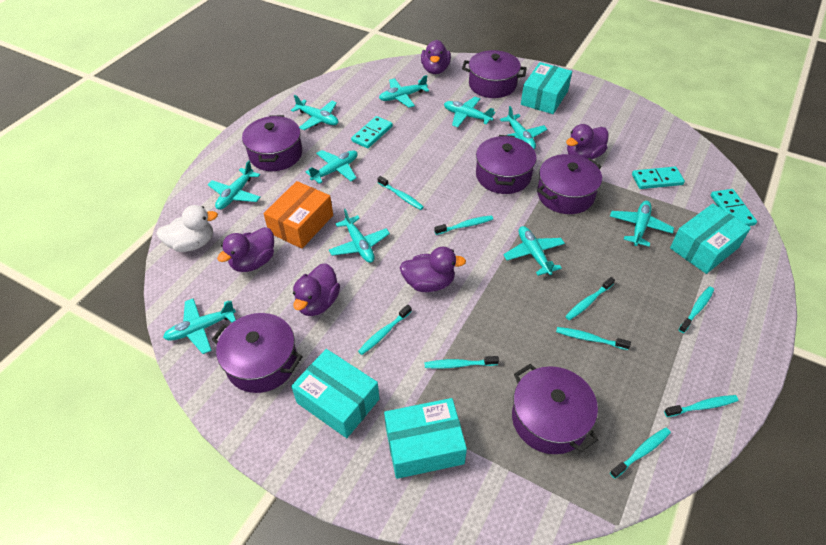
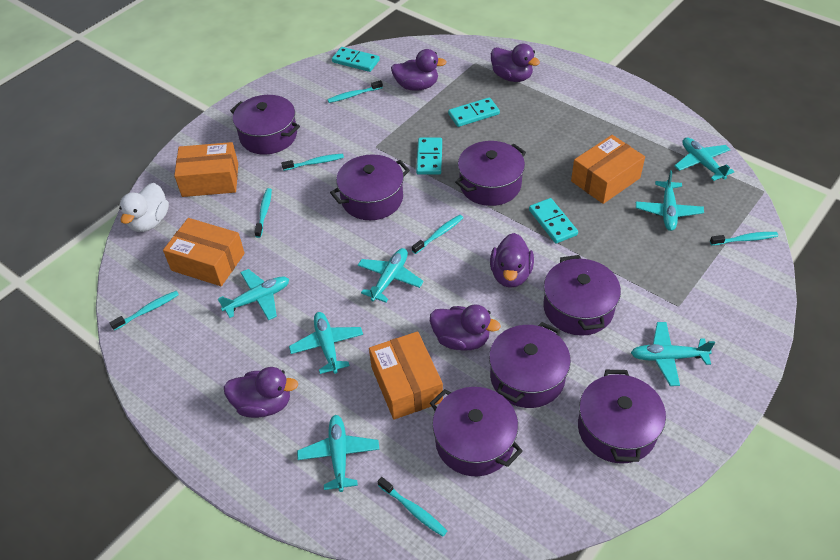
orange box: 1 -> 4
purple pot: 6 -> 7
turquoise box: 4 -> 0
turquoise domino: 3 -> 4
turquoise plane: 10 -> 7
turquoise toothbrush: 9 -> 7

